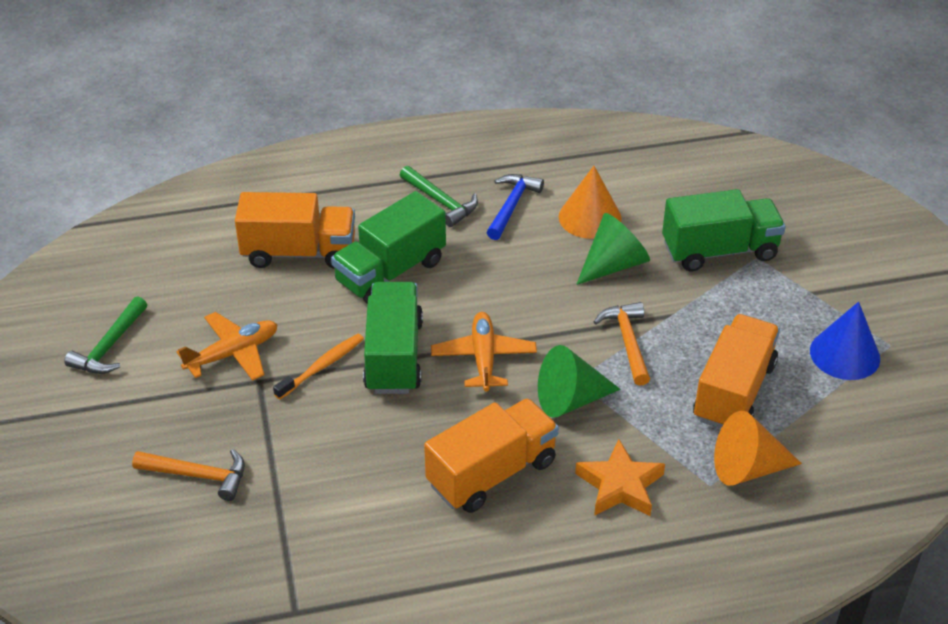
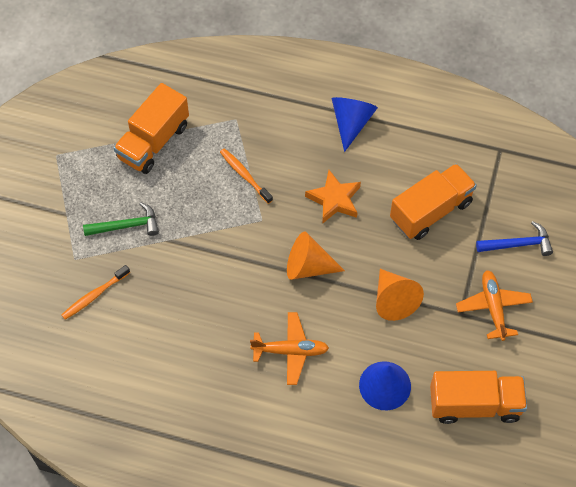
blue cone: 1 -> 2
green cone: 2 -> 0
green hammer: 2 -> 1
green truck: 3 -> 0
orange hammer: 2 -> 0
orange toothbrush: 1 -> 2

